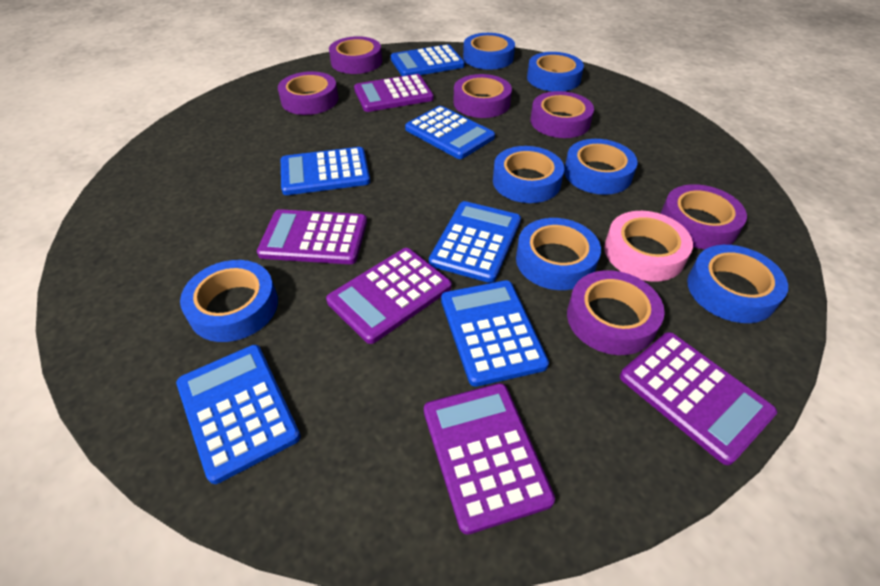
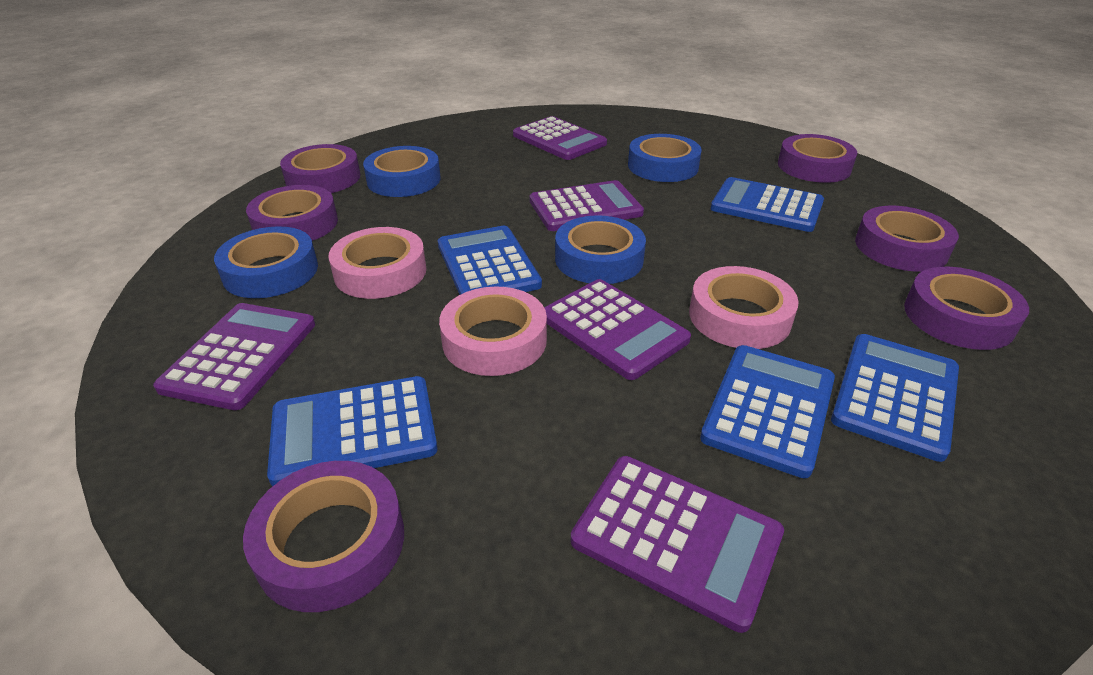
blue calculator: 6 -> 5
blue tape: 7 -> 4
pink tape: 1 -> 3

